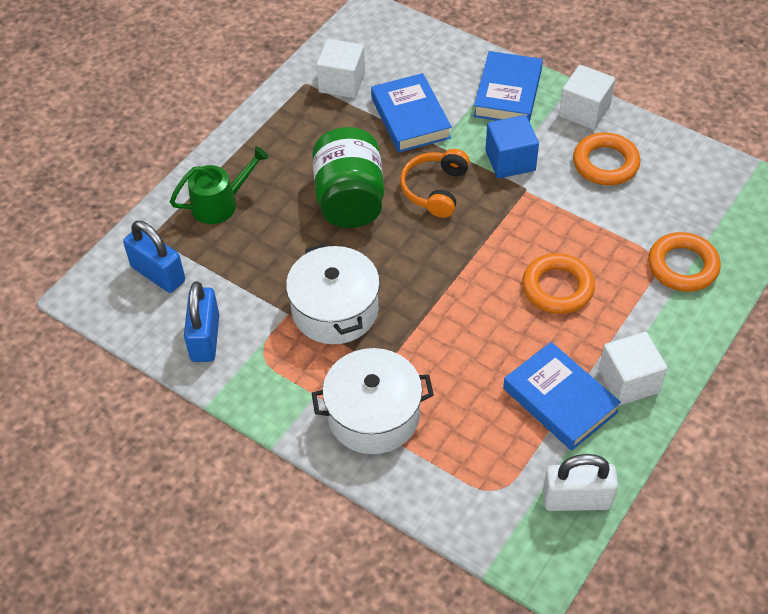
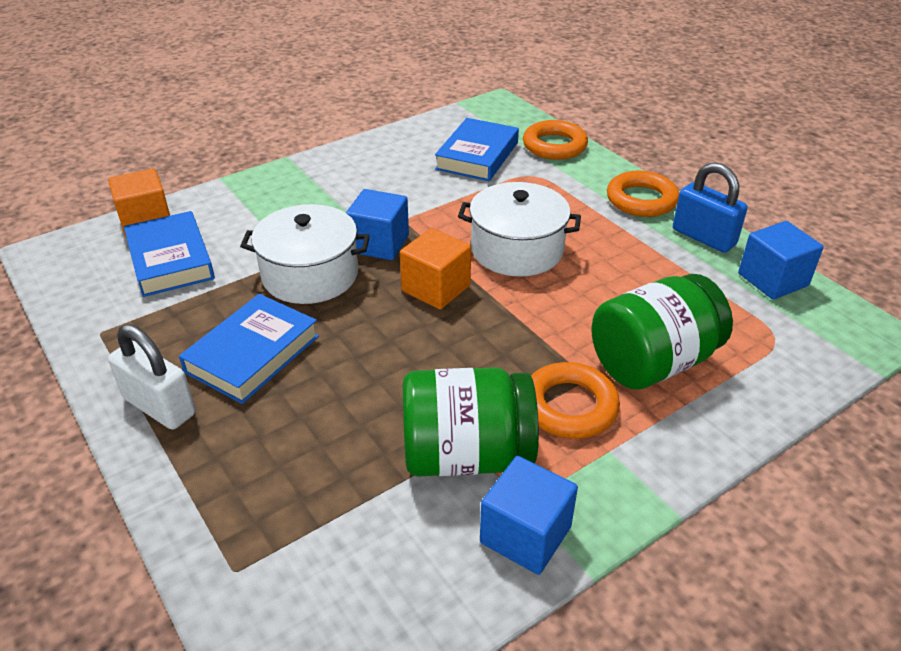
blue cube: 1 -> 3
blue padlock: 2 -> 1
green jar: 1 -> 2
green watering can: 1 -> 0
orange cube: 0 -> 2
orange headphones: 1 -> 0
white cube: 3 -> 0

